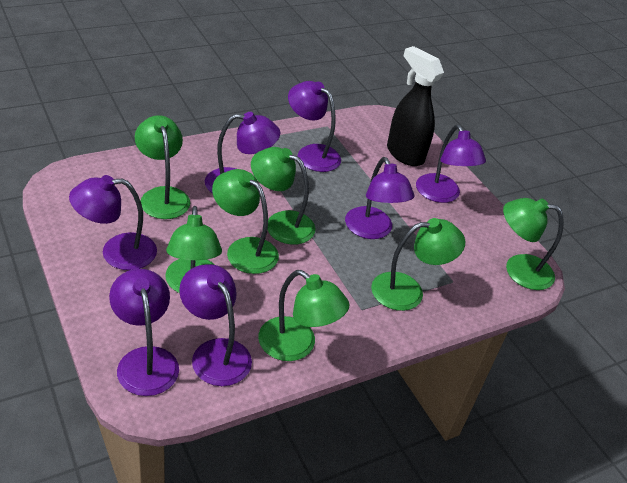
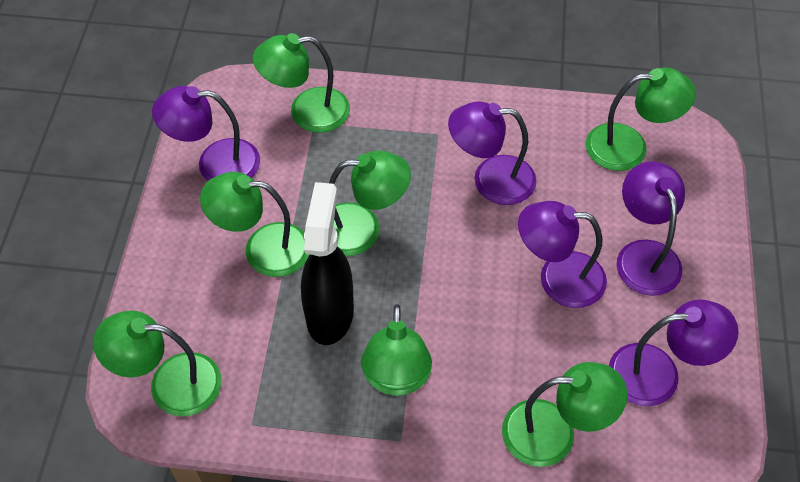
purple lamp: 7 -> 5

